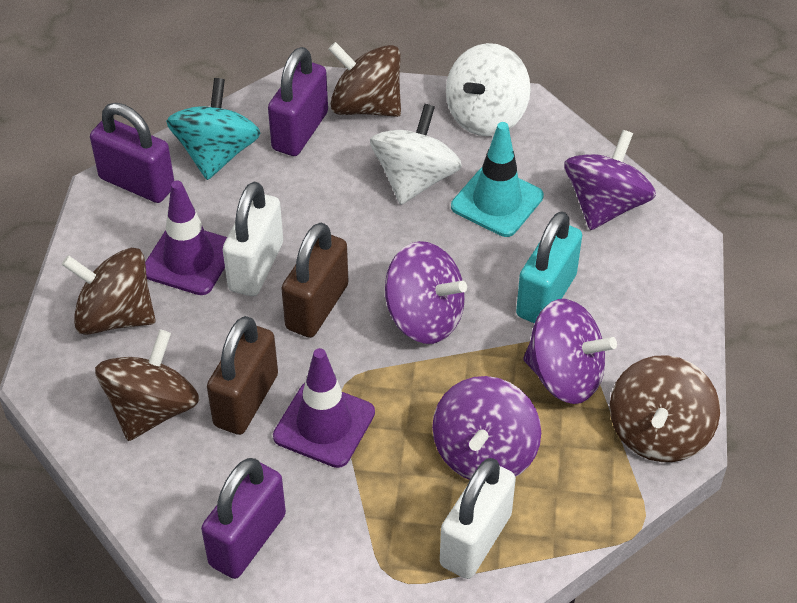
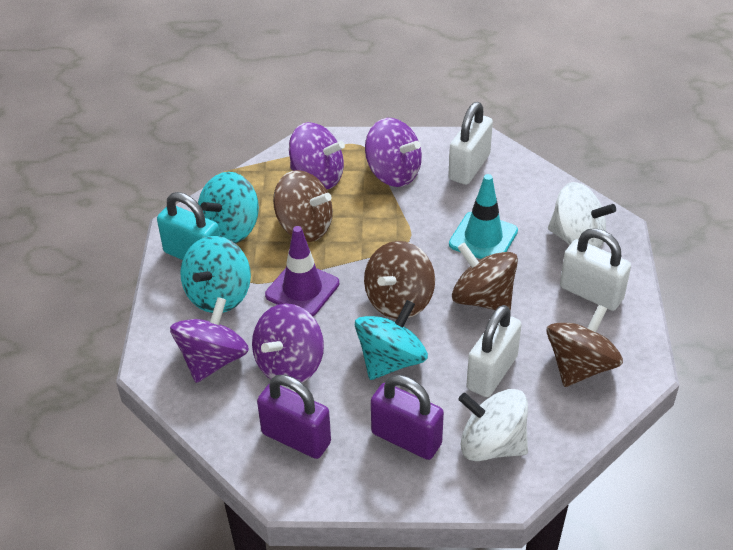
brown padlock: 2 -> 0
purple padlock: 3 -> 2
purple traffic cone: 2 -> 1
turquoise spinning top: 1 -> 3
white padlock: 2 -> 3

